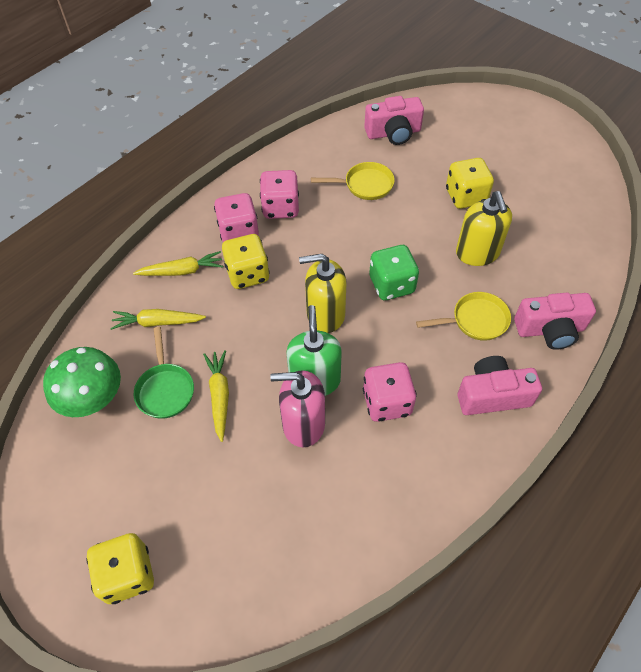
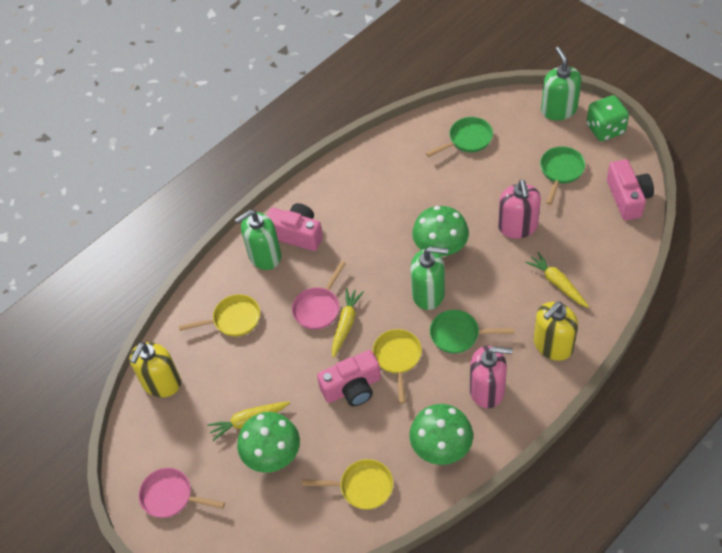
green mushroom: 1 -> 3
green pan: 1 -> 3
green soap dispenser: 1 -> 3
pink dice: 3 -> 0
pink pan: 0 -> 2
pink soap dispenser: 1 -> 2
yellow dice: 3 -> 0
yellow pan: 2 -> 3

